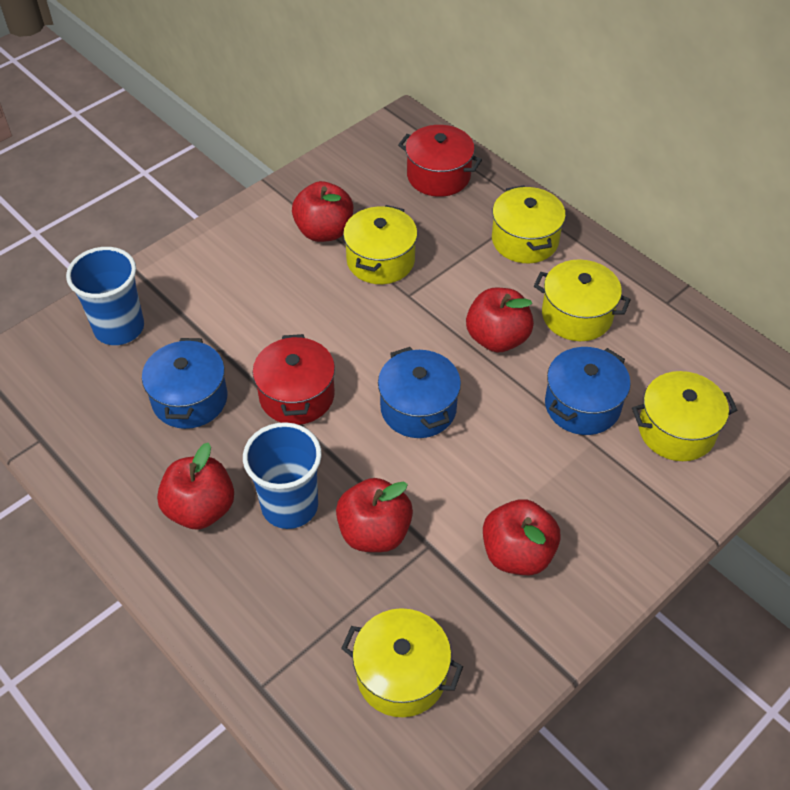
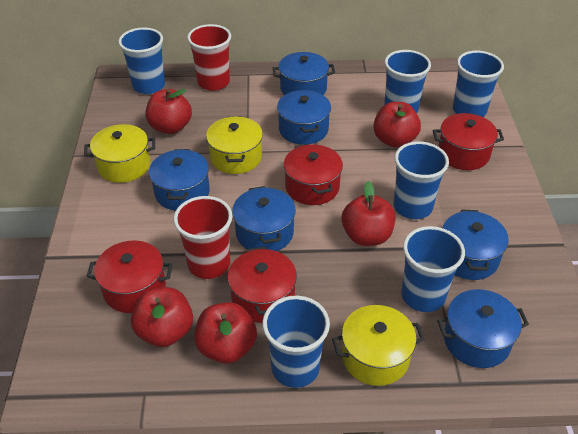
blue cup: 2 -> 6
blue pot: 3 -> 6
red cup: 0 -> 2
red pot: 2 -> 4
yellow pot: 5 -> 3

